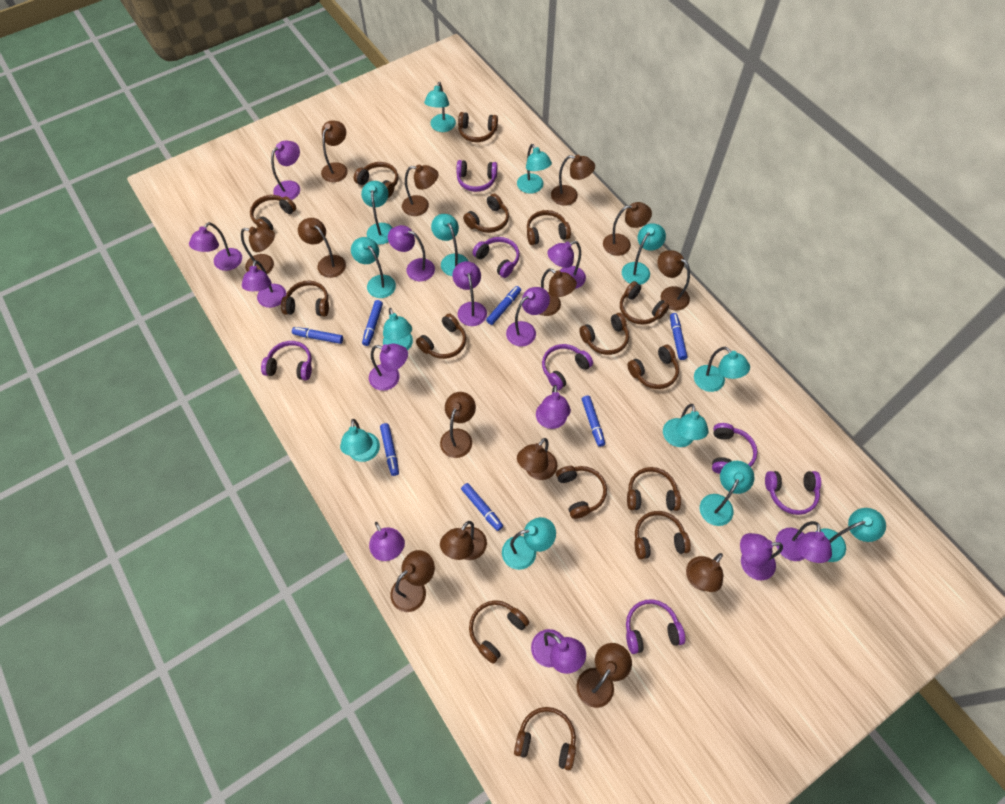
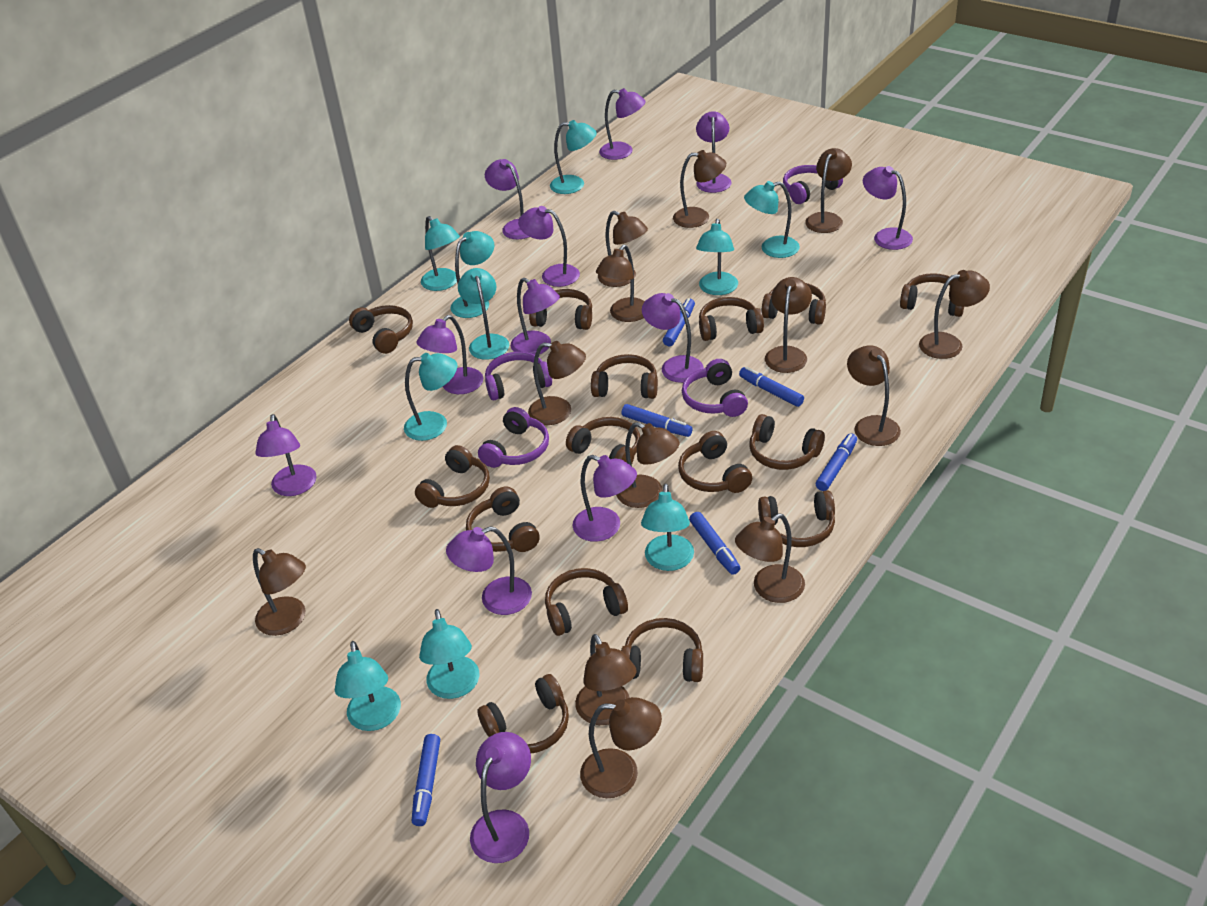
blue marker: 7 -> 6
brown lamp: 14 -> 13
purple headphones: 7 -> 4
purple lamp: 13 -> 12
turquoise lamp: 13 -> 10

